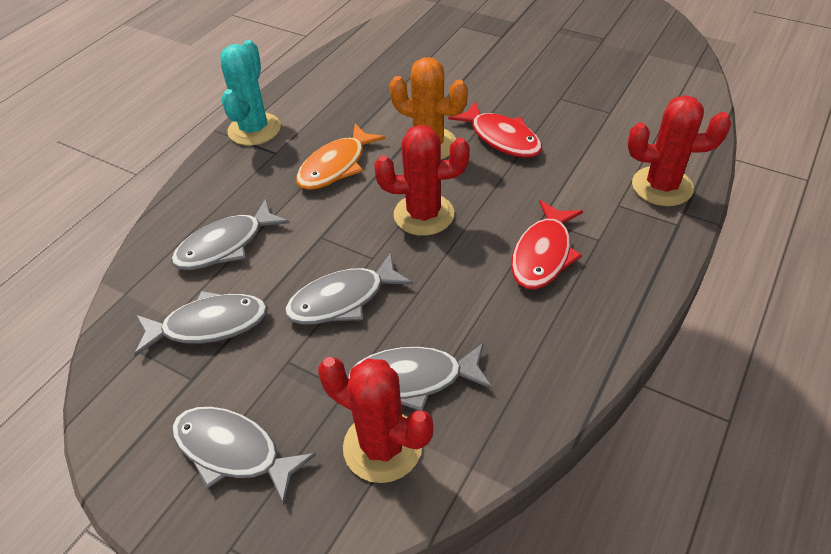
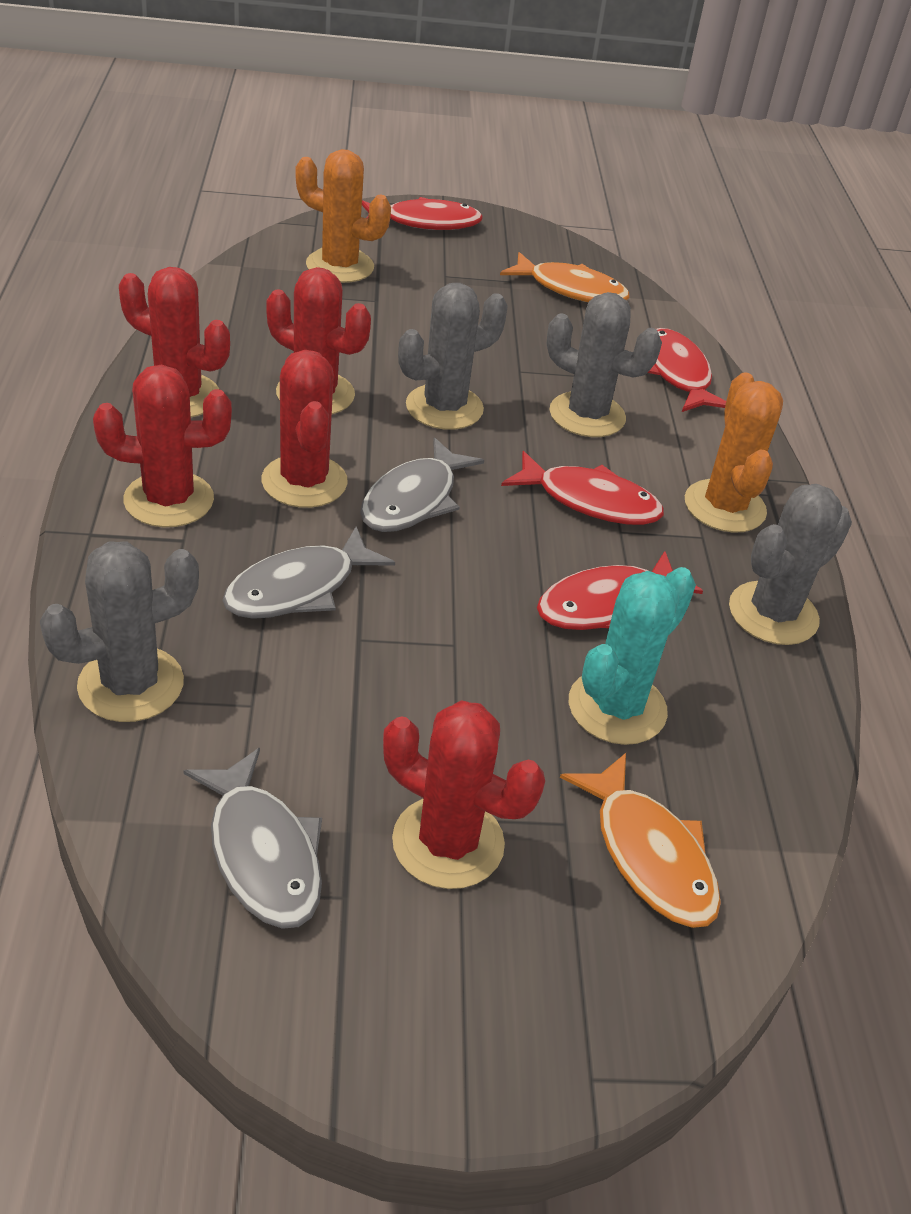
grey cactus: 0 -> 4
grey fish: 5 -> 3
orange cactus: 1 -> 2
orange fish: 1 -> 2
red cactus: 3 -> 5
red fish: 2 -> 4

